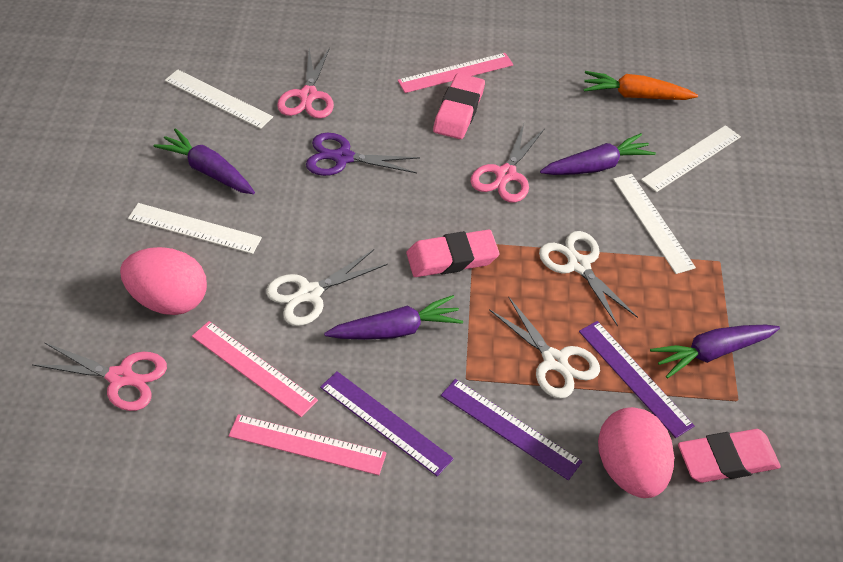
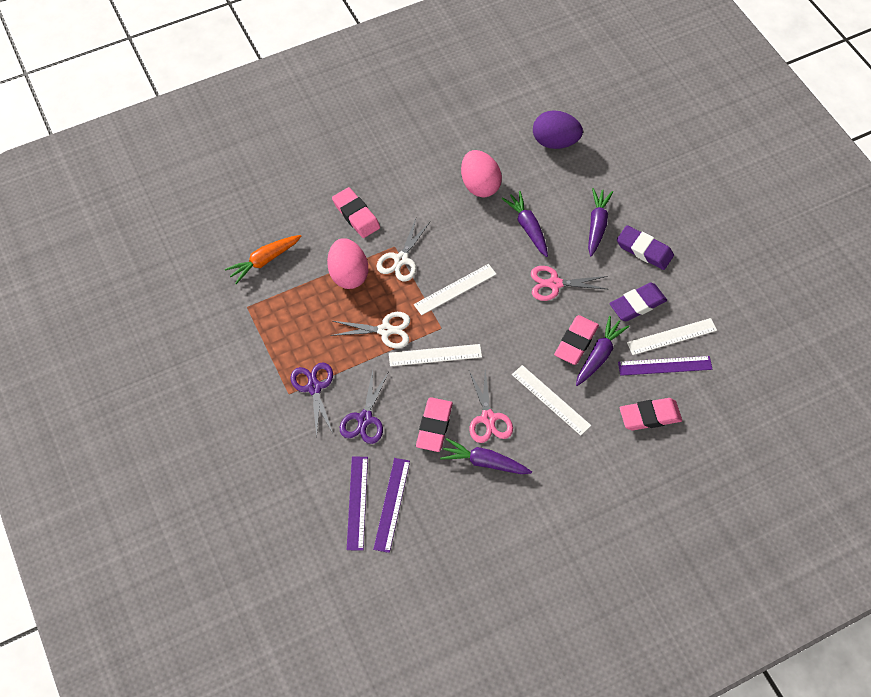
pink eraser: 3 -> 4
pink ruler: 3 -> 0
pink scissors: 3 -> 2
purple egg: 0 -> 1
purple eraser: 0 -> 2
purple scissors: 1 -> 2
white scissors: 3 -> 2

